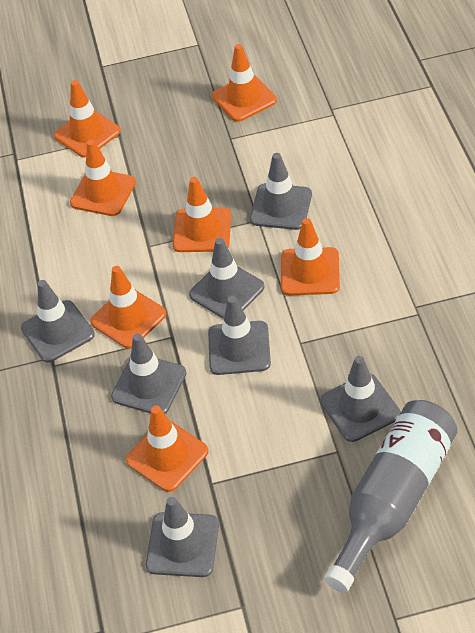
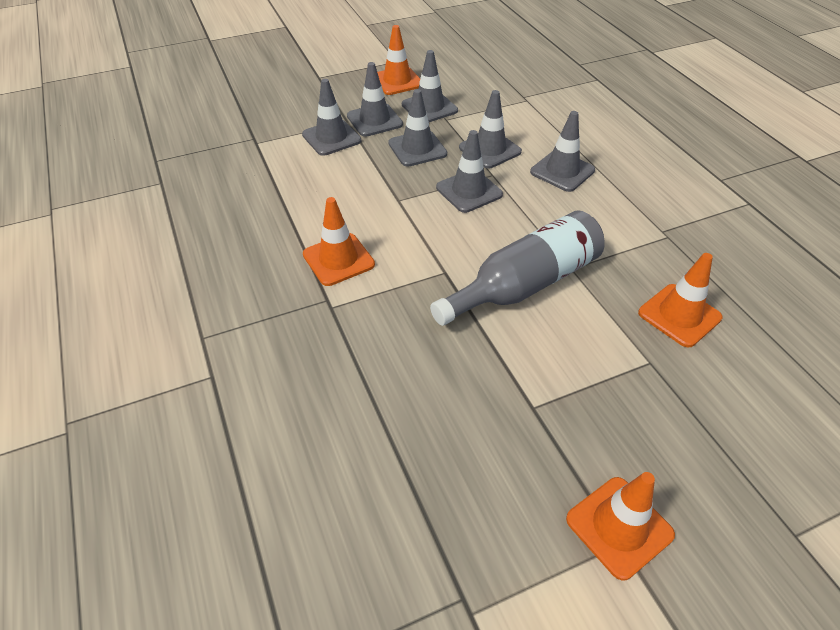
orange traffic cone: 7 -> 4

